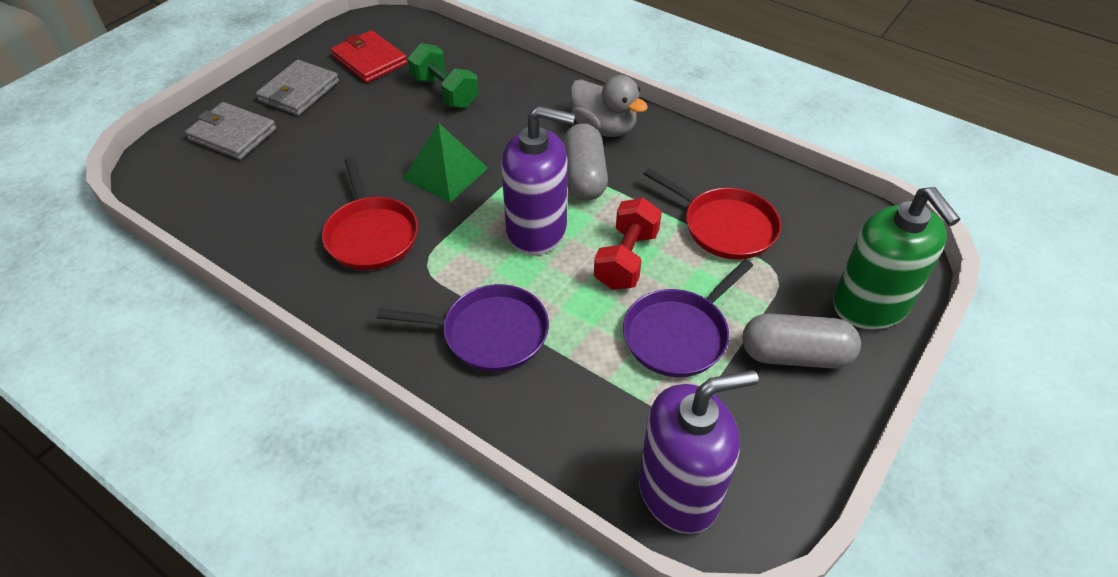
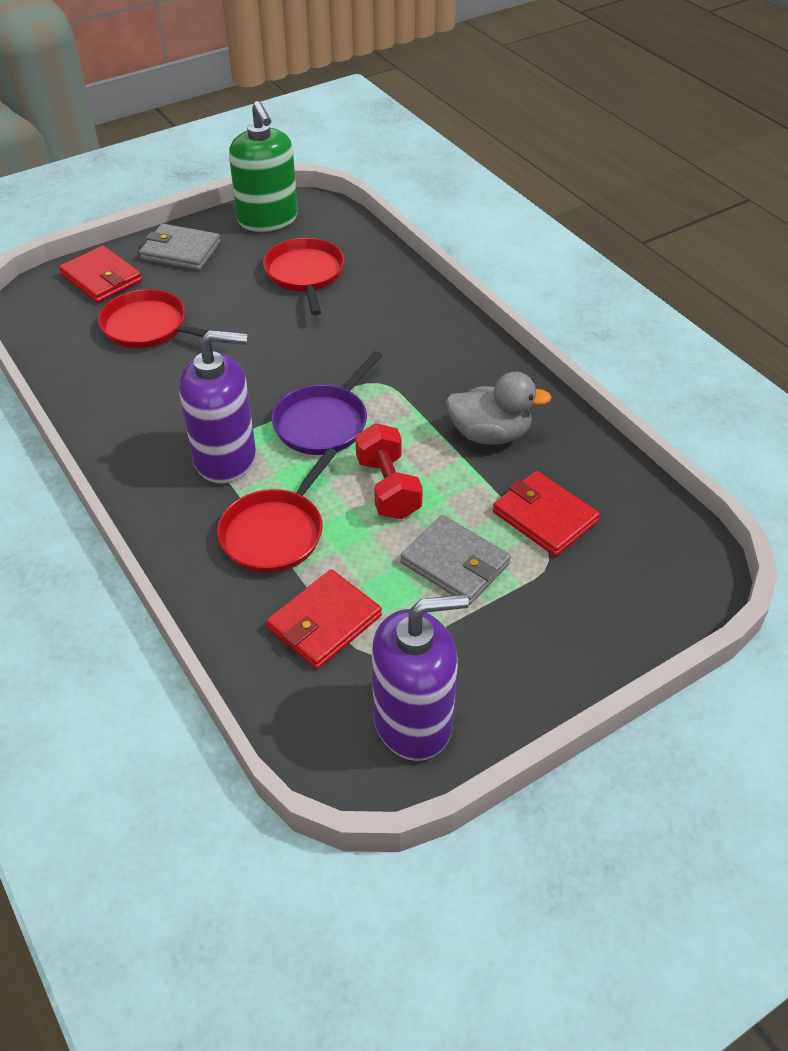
green dumbbell: 1 -> 0
green pyramid: 1 -> 0
grey capsule: 2 -> 0
purple pan: 2 -> 1
red pan: 2 -> 3
red wallet: 1 -> 3

